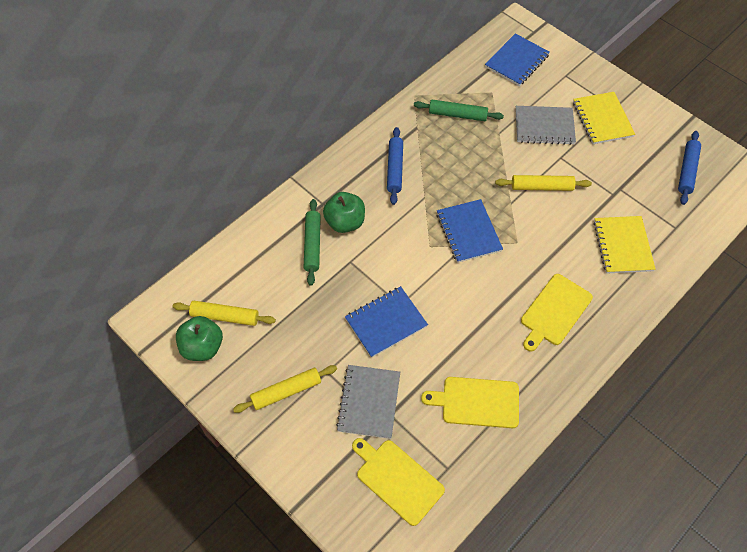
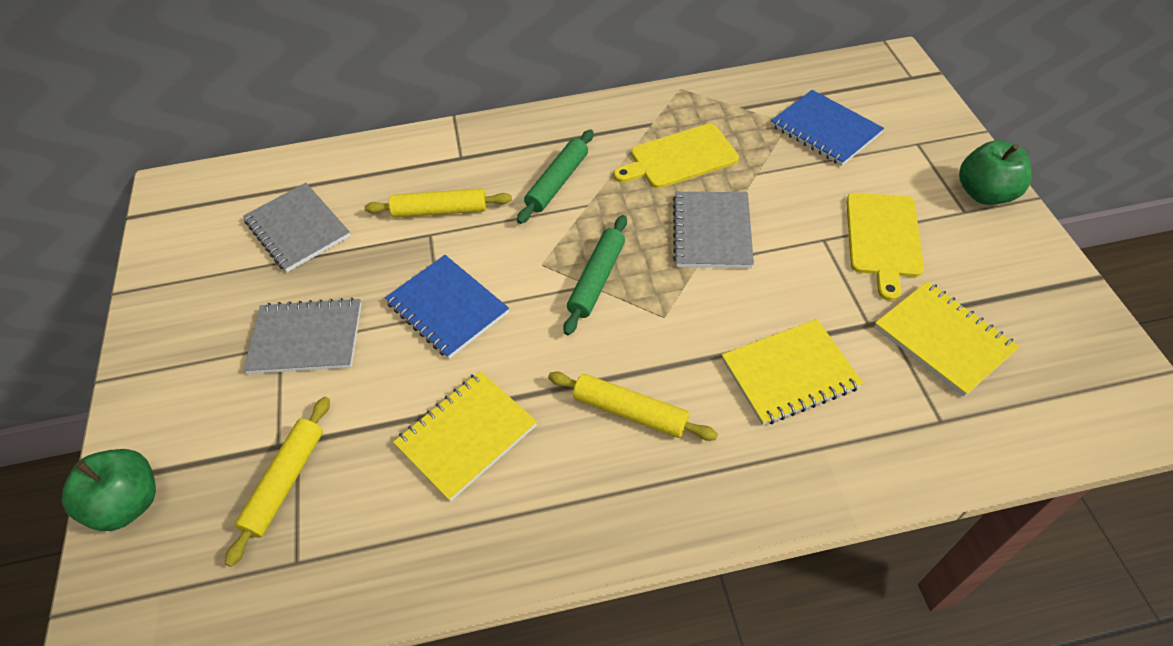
blue notebook: 3 -> 2
blue rolling pin: 2 -> 0
grey notebook: 2 -> 3
yellow cutting board: 3 -> 2
yellow notebook: 2 -> 3

